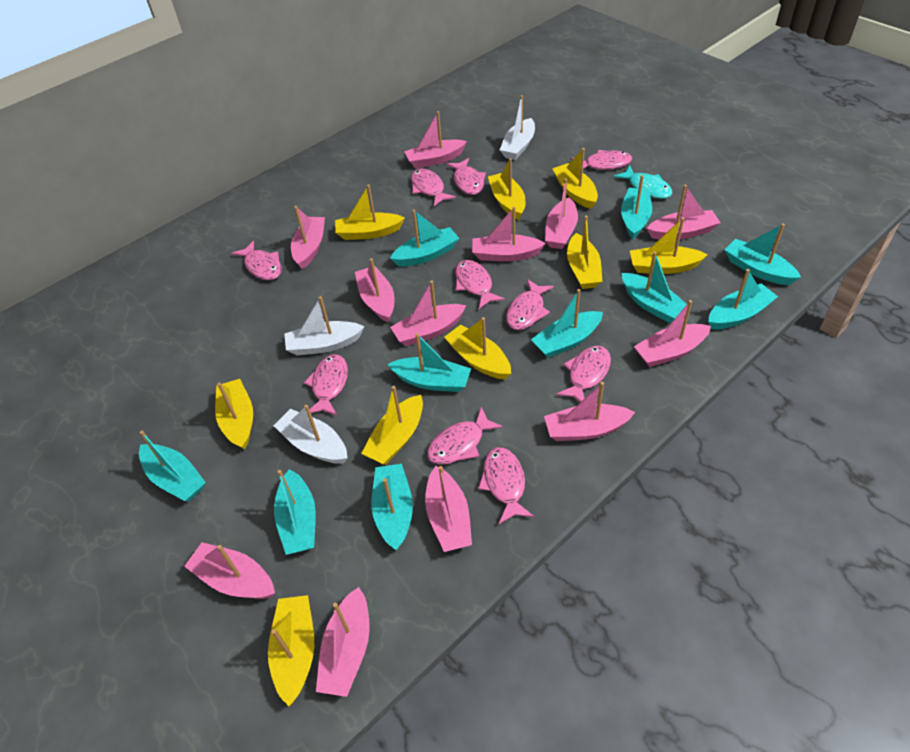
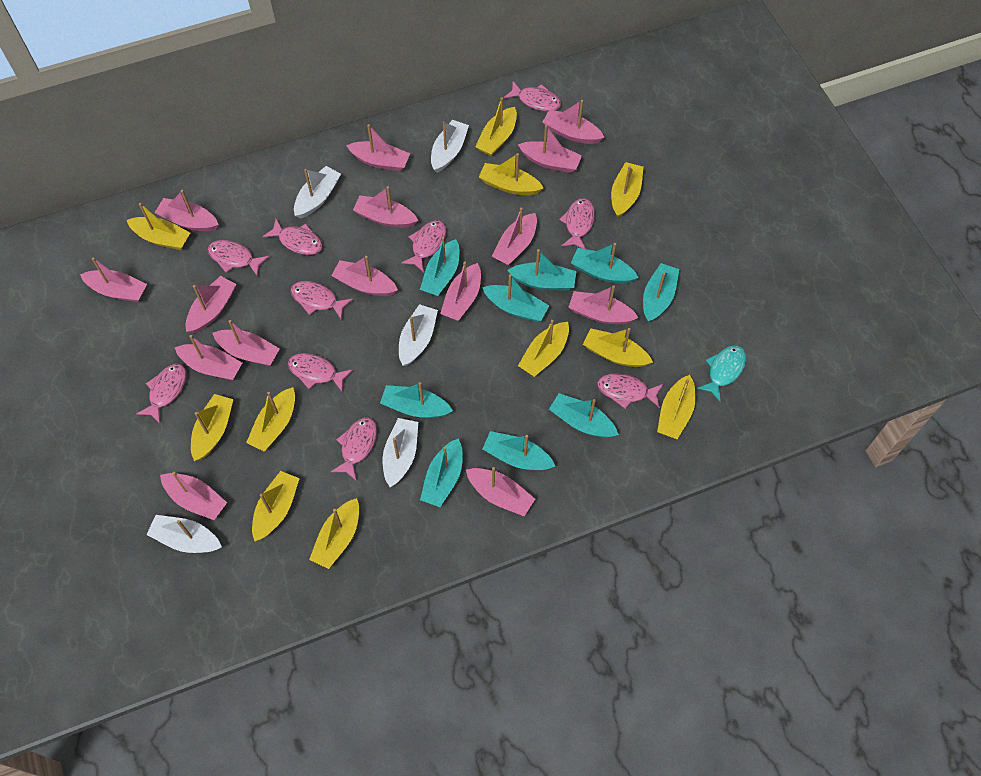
pink boat: 12 -> 15
turquoise boat: 10 -> 9
white boat: 3 -> 5
yellow boat: 9 -> 11

